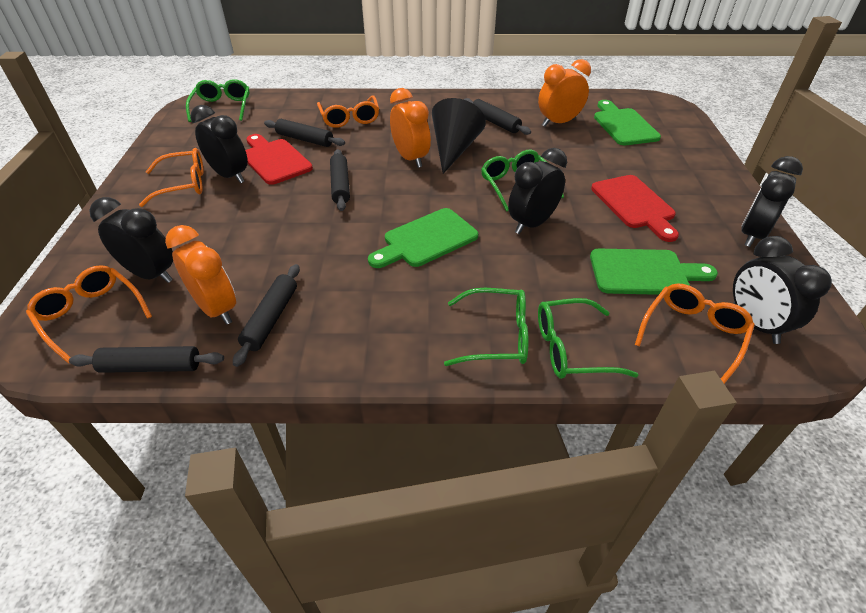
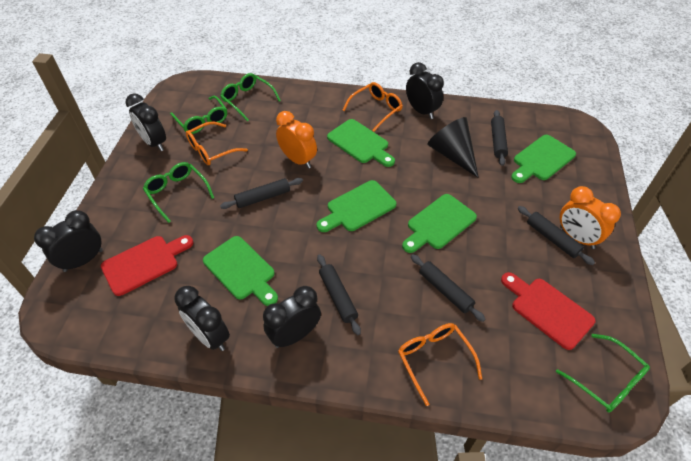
green cutting board: 3 -> 5
orange clock: 3 -> 2
orange glasses: 4 -> 3

